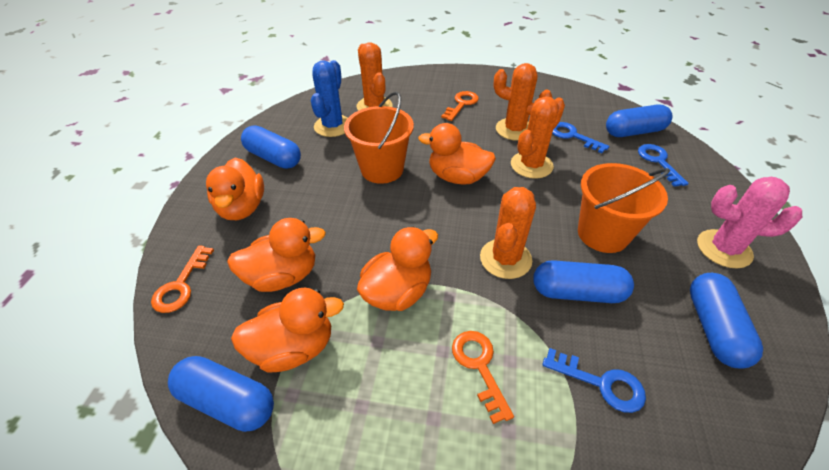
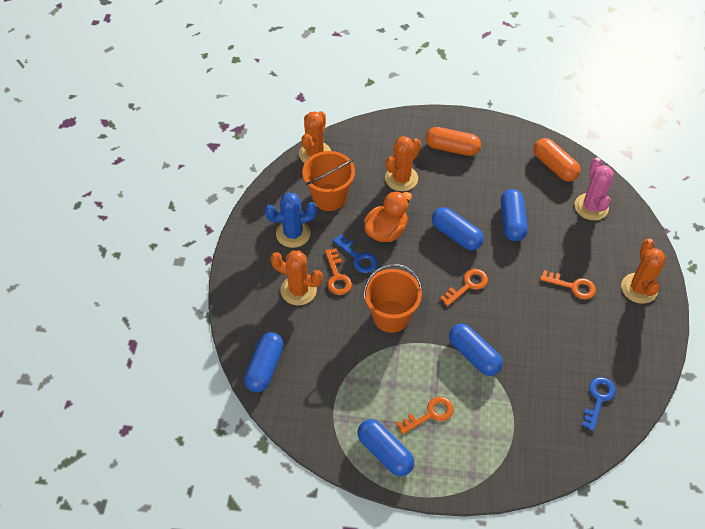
blue key: 3 -> 2
orange capsule: 0 -> 2
orange duck: 5 -> 1
orange key: 3 -> 4

